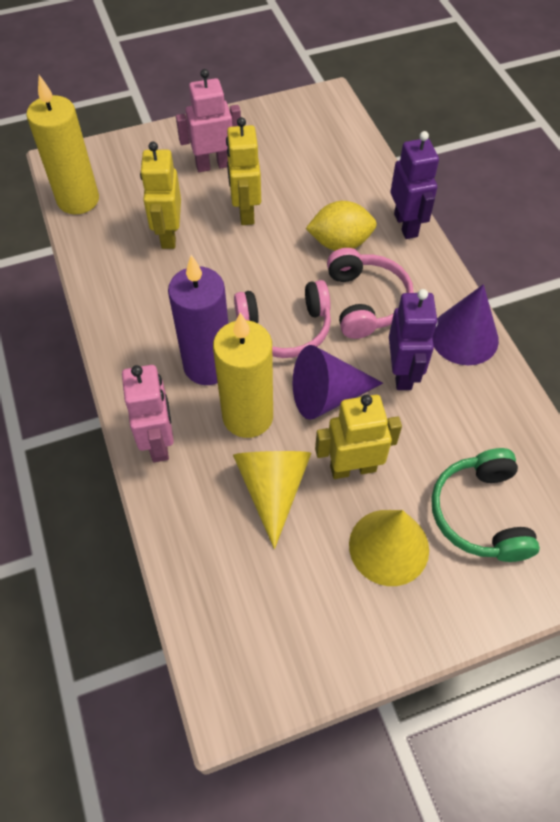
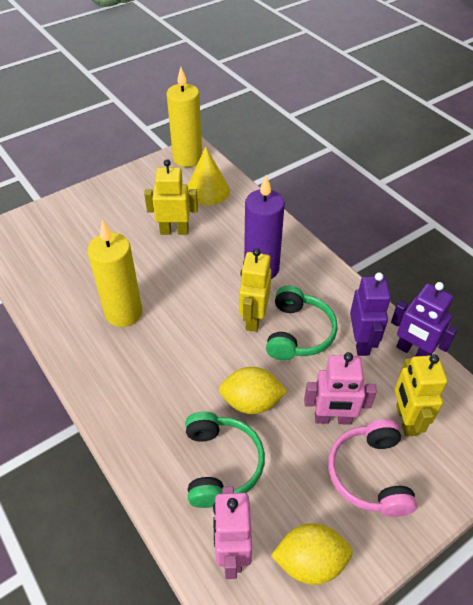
green headphones: 1 -> 2
pink headphones: 2 -> 1
purple cone: 2 -> 0
yellow cone: 2 -> 1
yellow lemon: 1 -> 2

